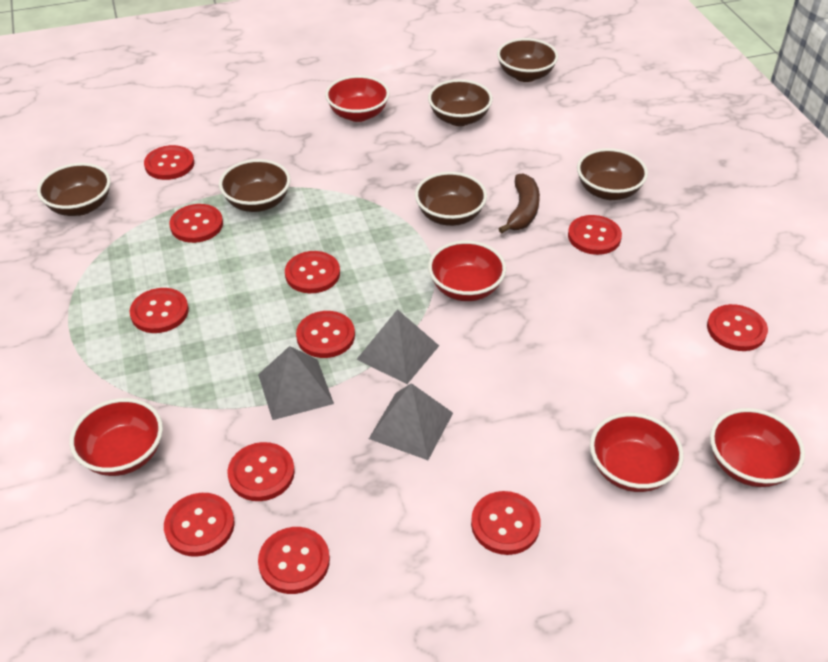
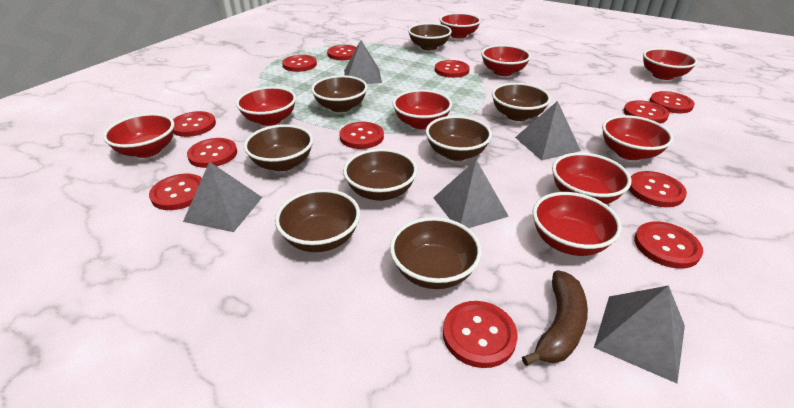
brown bowl: 6 -> 8
grey pyramid: 3 -> 5
red bowl: 5 -> 9
red button: 11 -> 12

